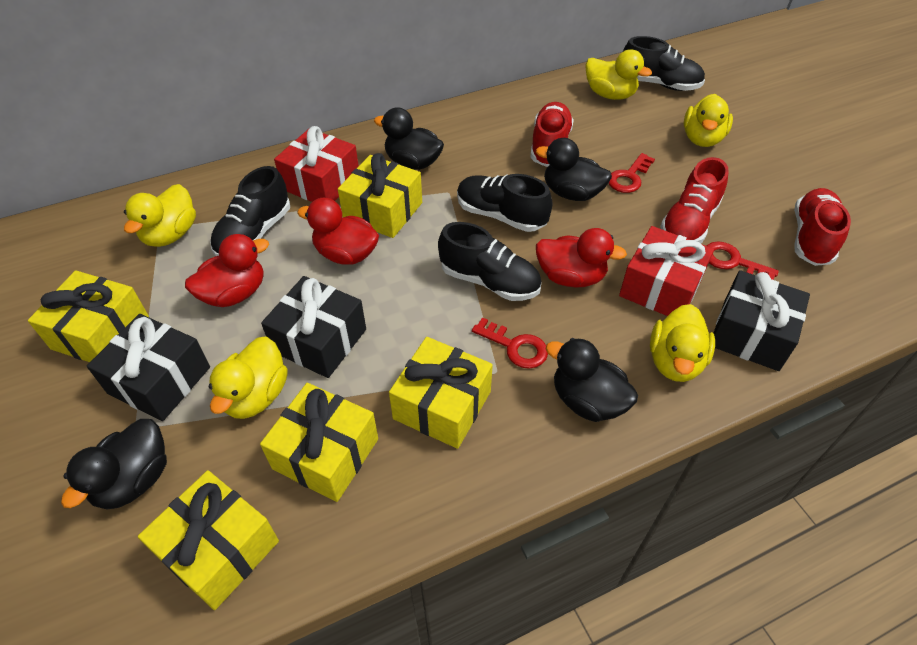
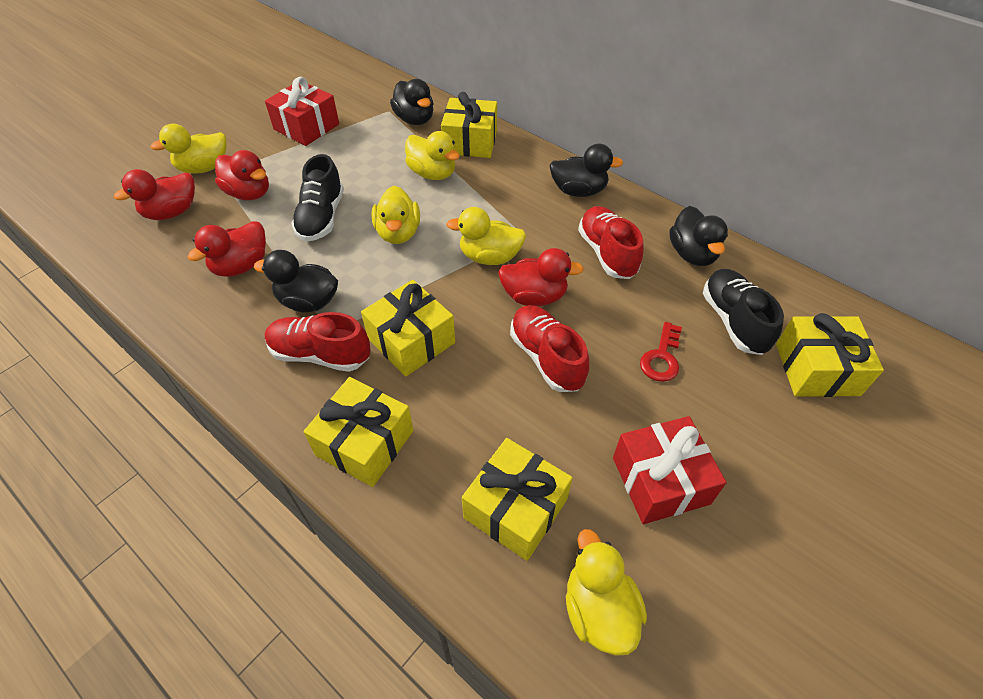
black gift: 3 -> 0
black shoe: 4 -> 2
red duck: 3 -> 4
red key: 3 -> 1

